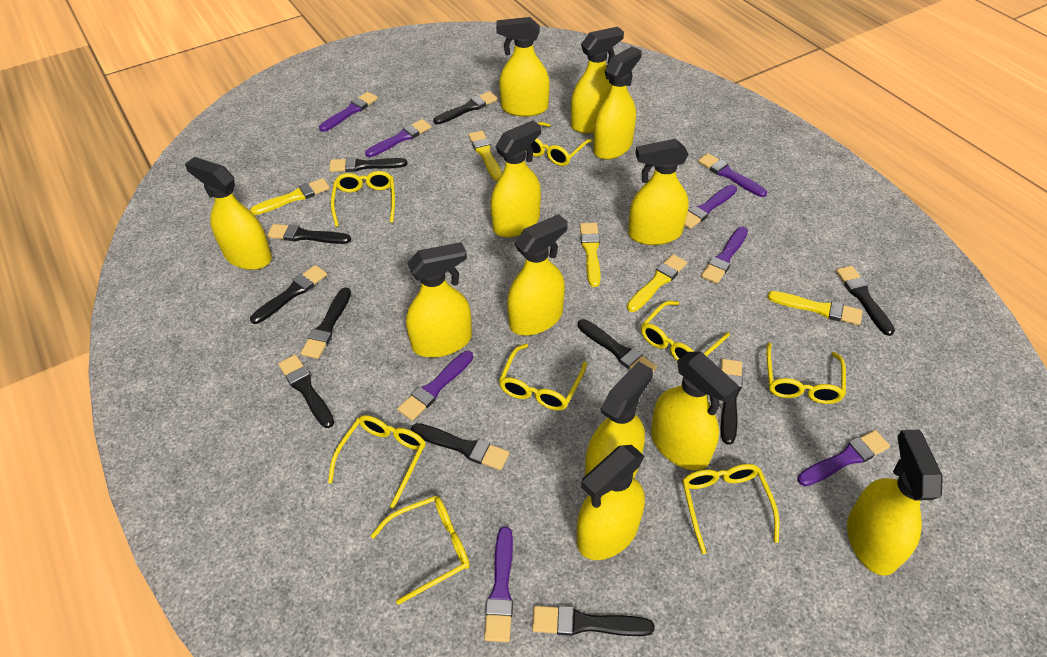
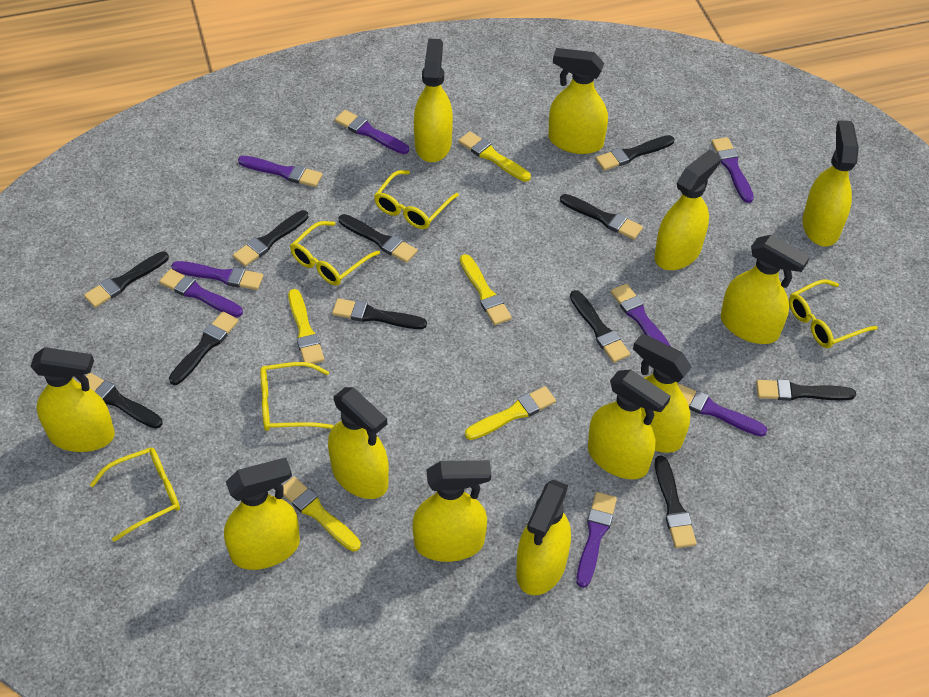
yellow glasses: 8 -> 5

